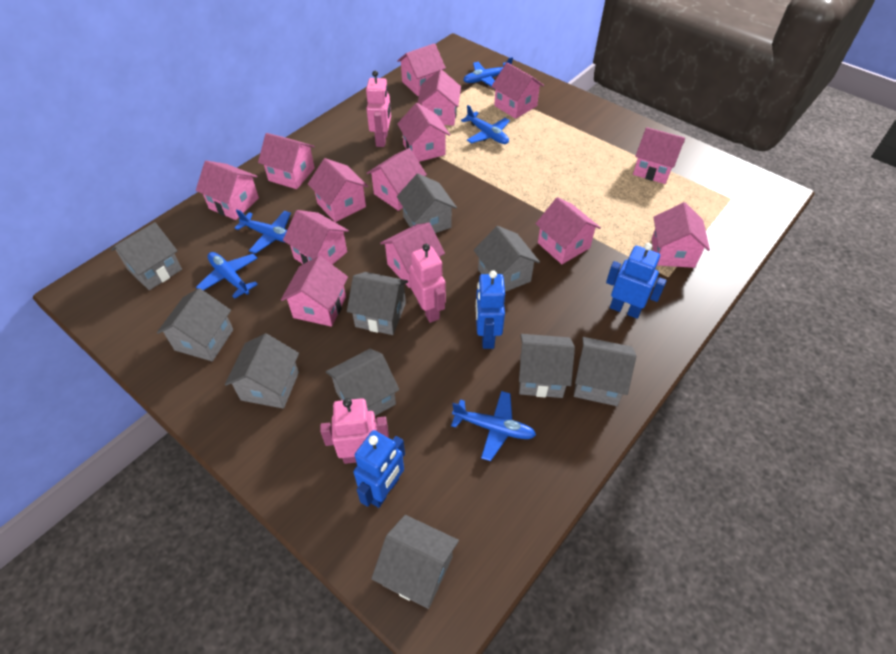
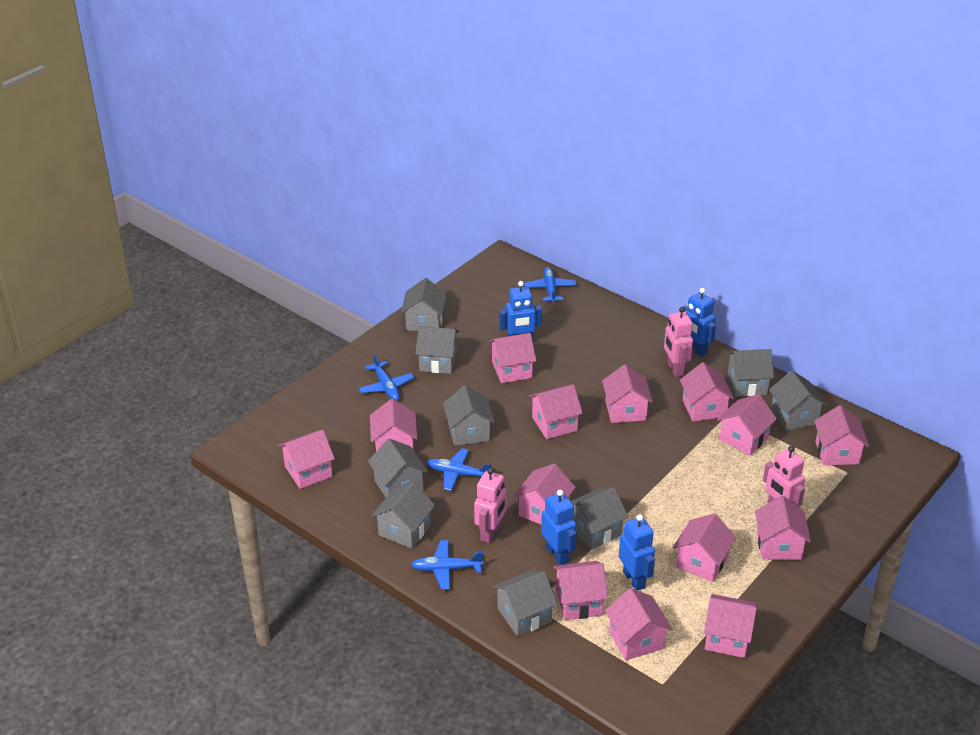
blue plane: 5 -> 4
blue robot: 3 -> 4
grey house: 10 -> 9

